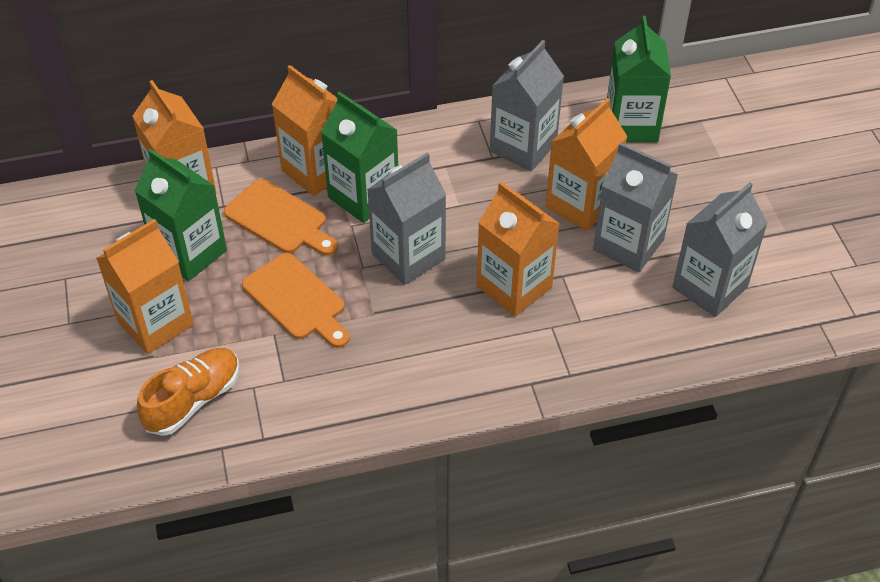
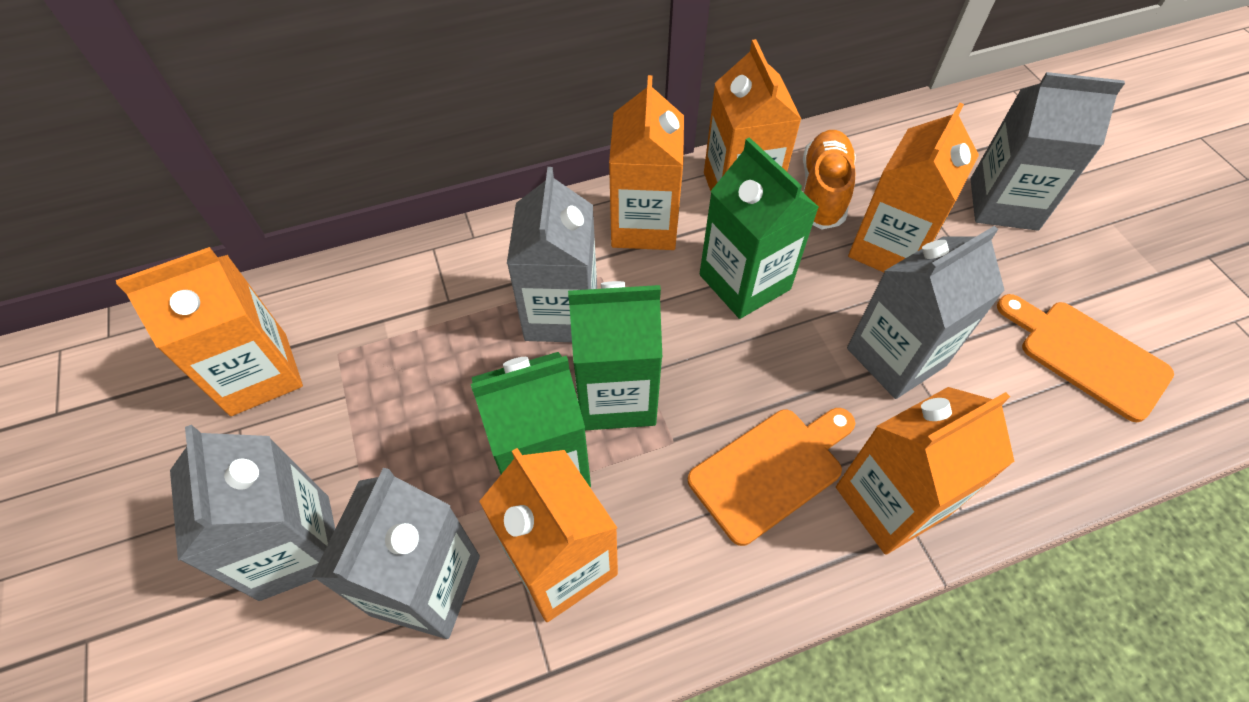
grey carton: 4 -> 5
orange carton: 5 -> 6

